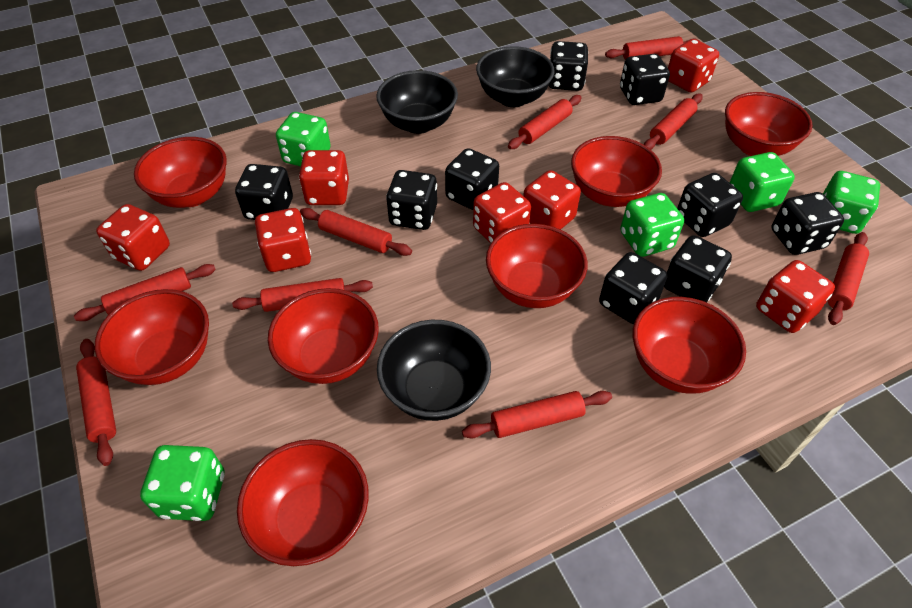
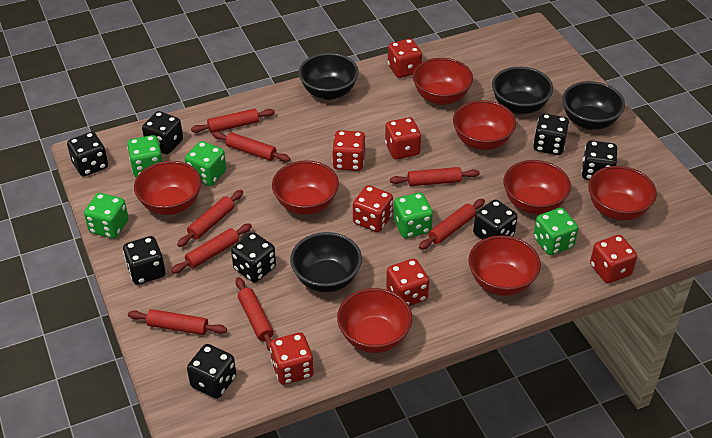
black bowl: 3 -> 4
black dice: 9 -> 8
red rolling pin: 9 -> 8

